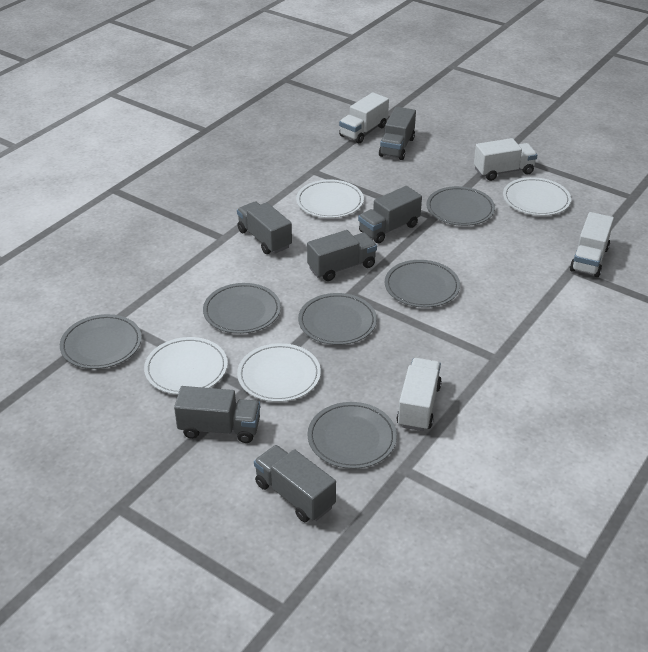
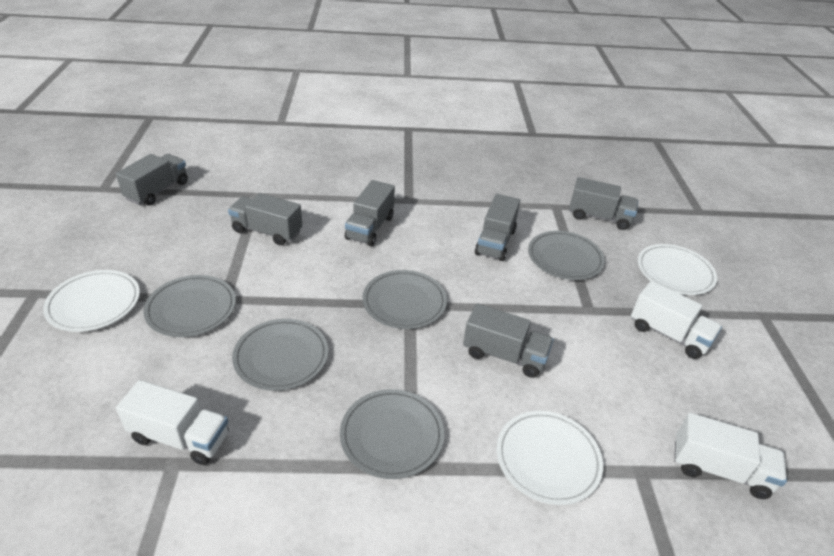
grey plate: 6 -> 5
white plate: 4 -> 3
white truck: 4 -> 3

